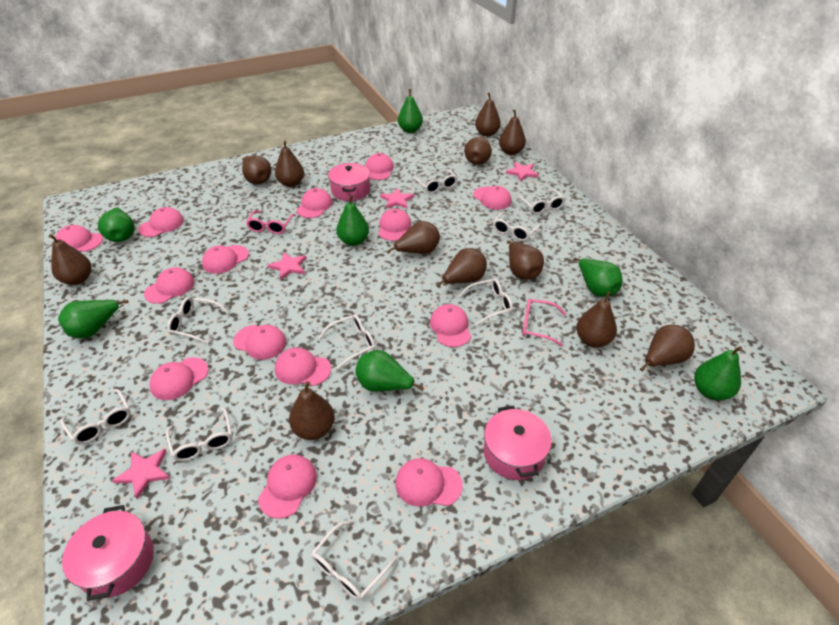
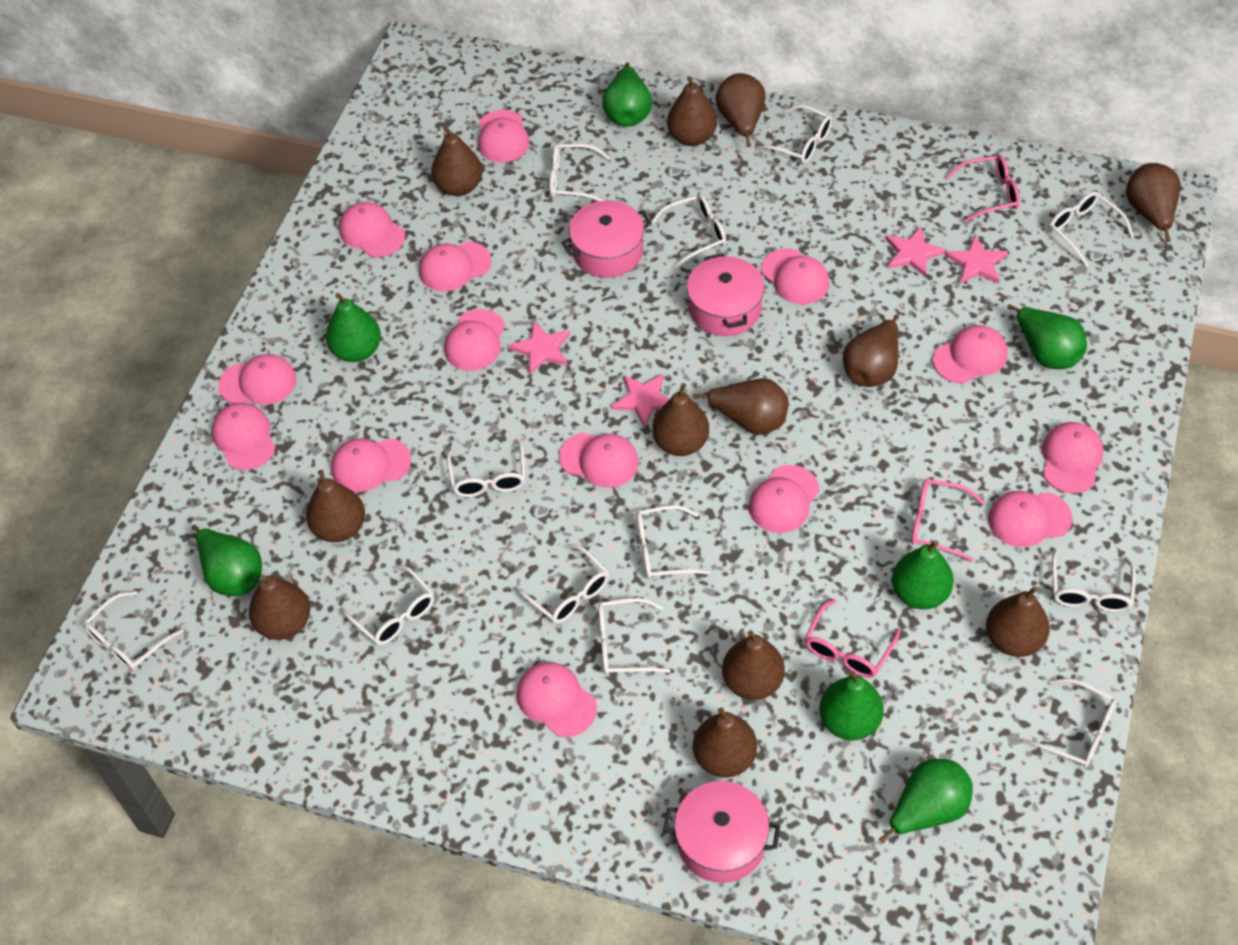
pink glasses: 2 -> 3
white glasses: 9 -> 12

